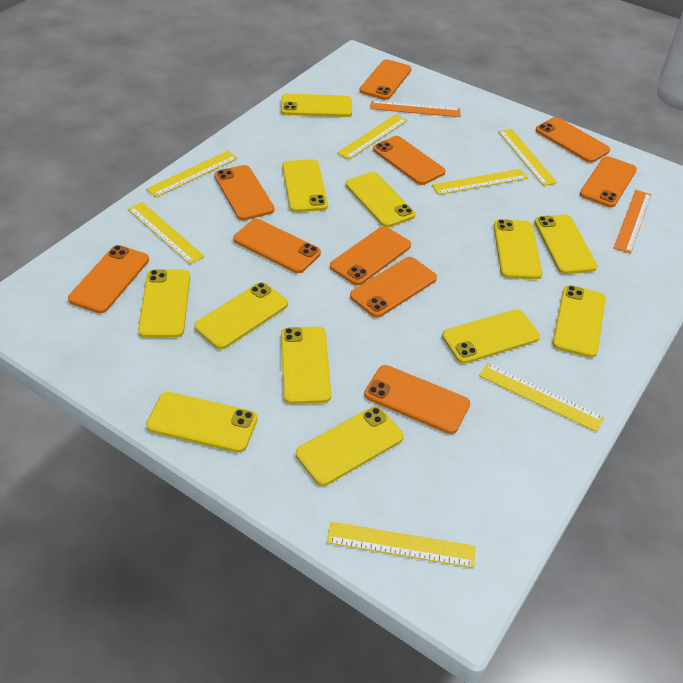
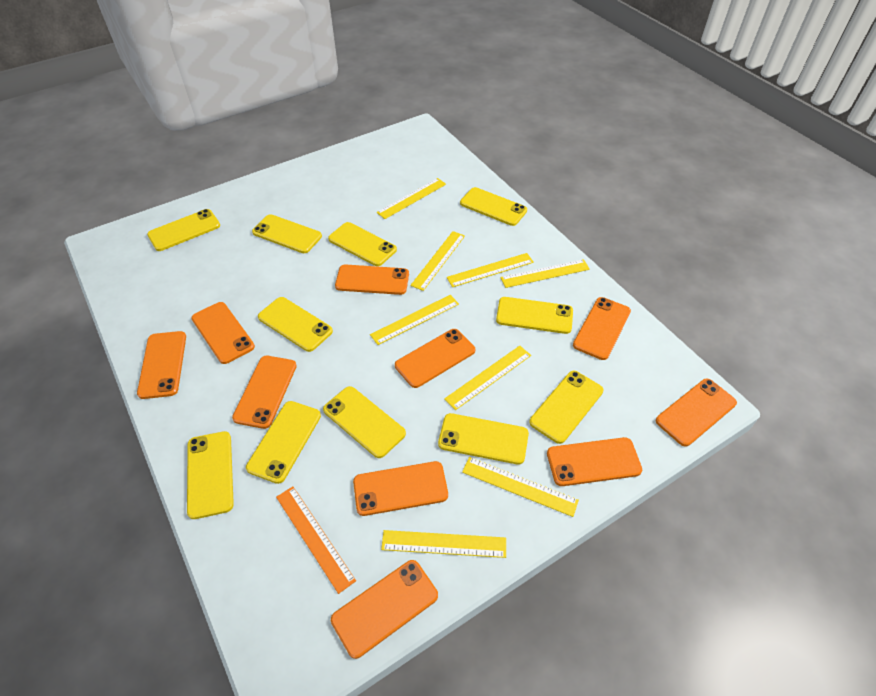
orange ruler: 2 -> 1
yellow phone: 12 -> 11
yellow ruler: 7 -> 8

